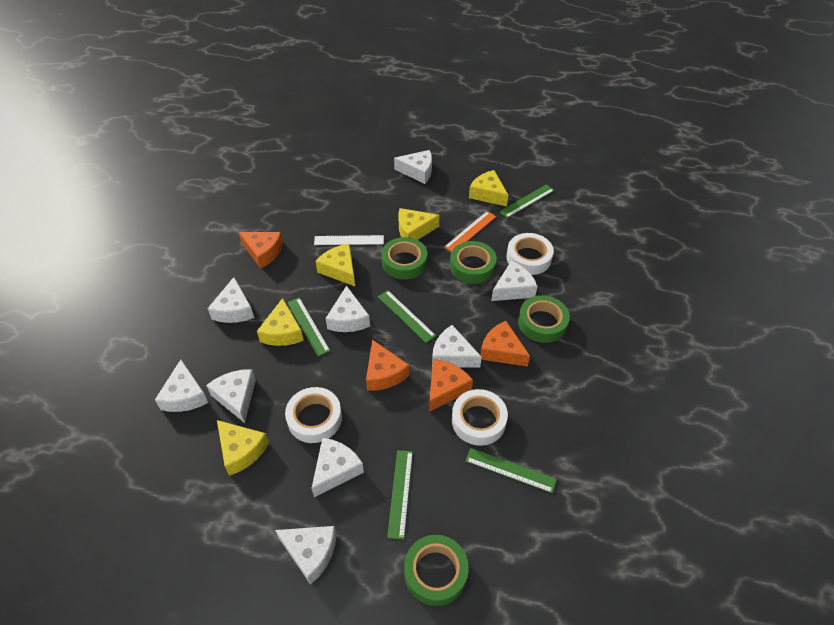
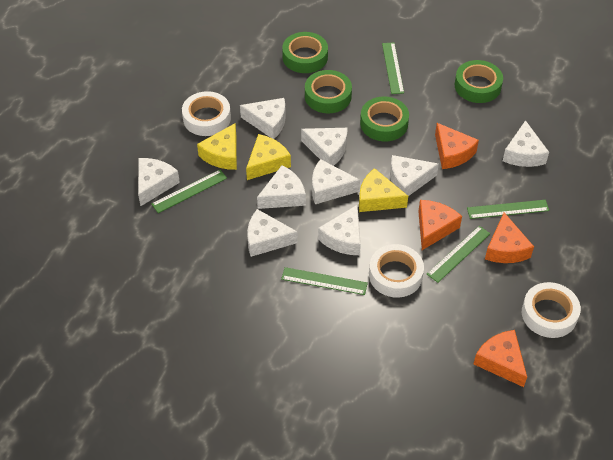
orange ruler: 1 -> 0
white ruler: 1 -> 0
yellow cheese: 5 -> 3

